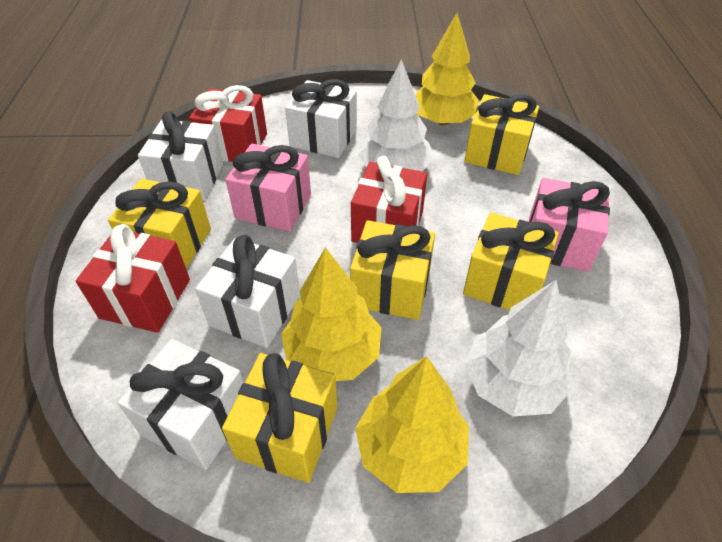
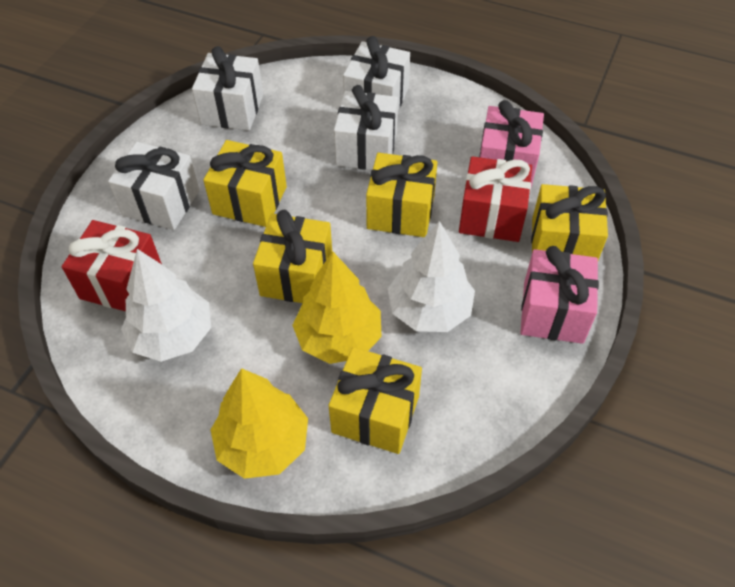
red gift: 3 -> 2
yellow tree: 3 -> 2

